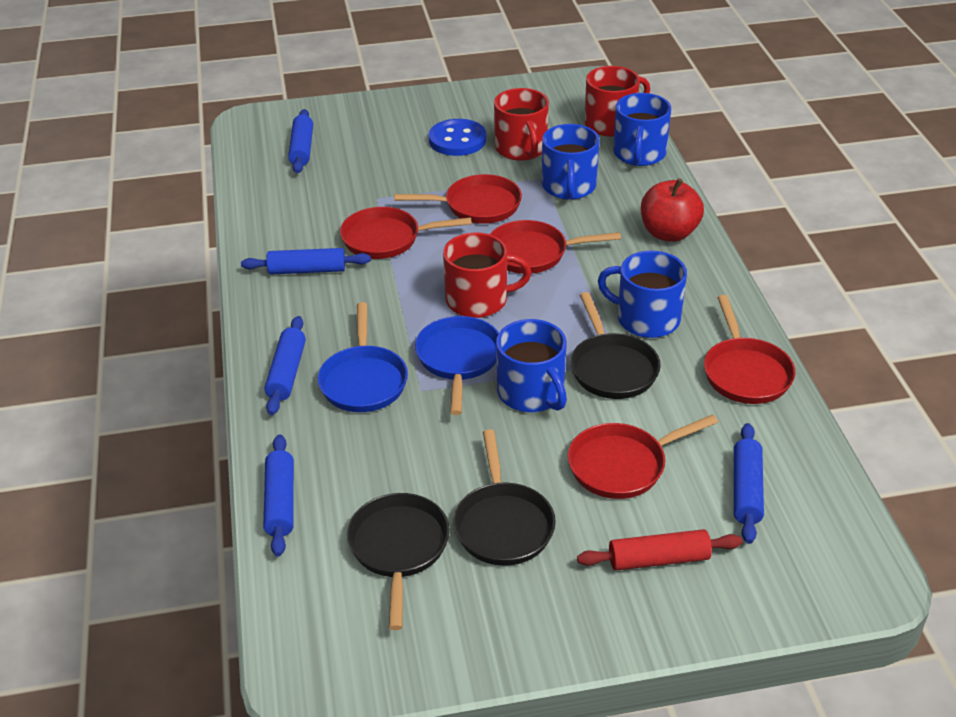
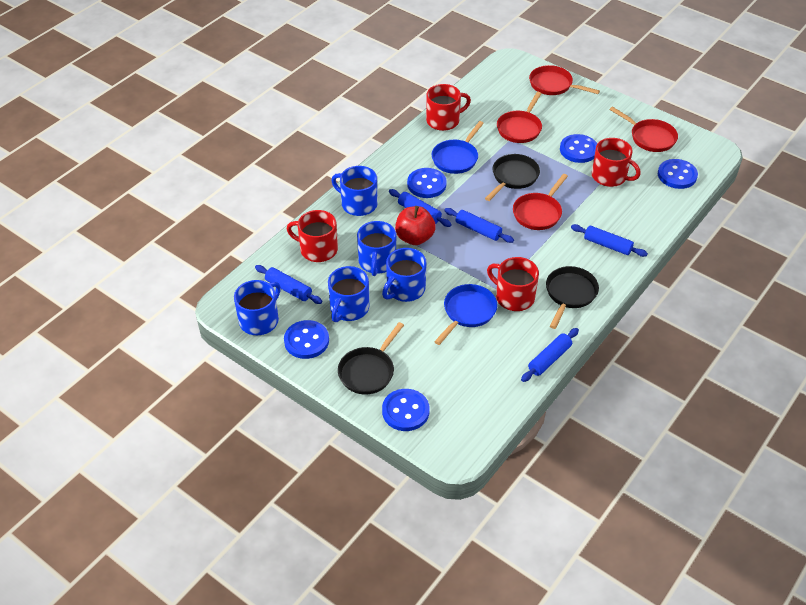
blue button: 1 -> 5
blue mug: 4 -> 5
red mug: 3 -> 4
red pan: 5 -> 4
red rolling pin: 1 -> 0

